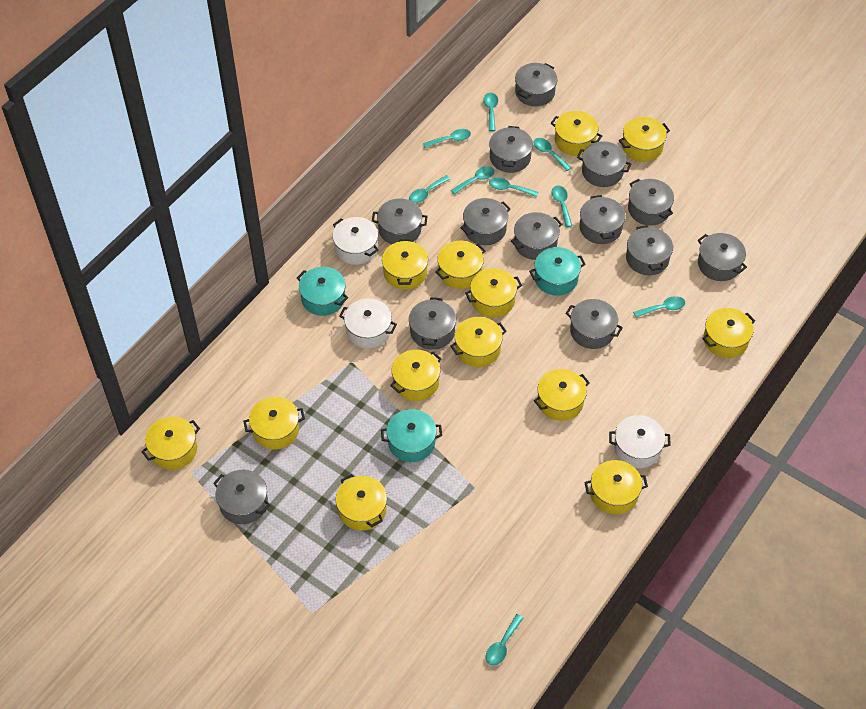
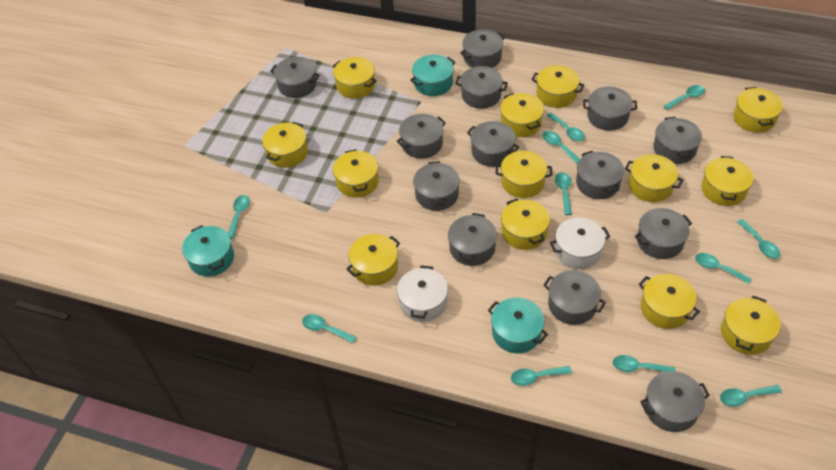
turquoise spoon: 9 -> 11
white pot: 3 -> 2

